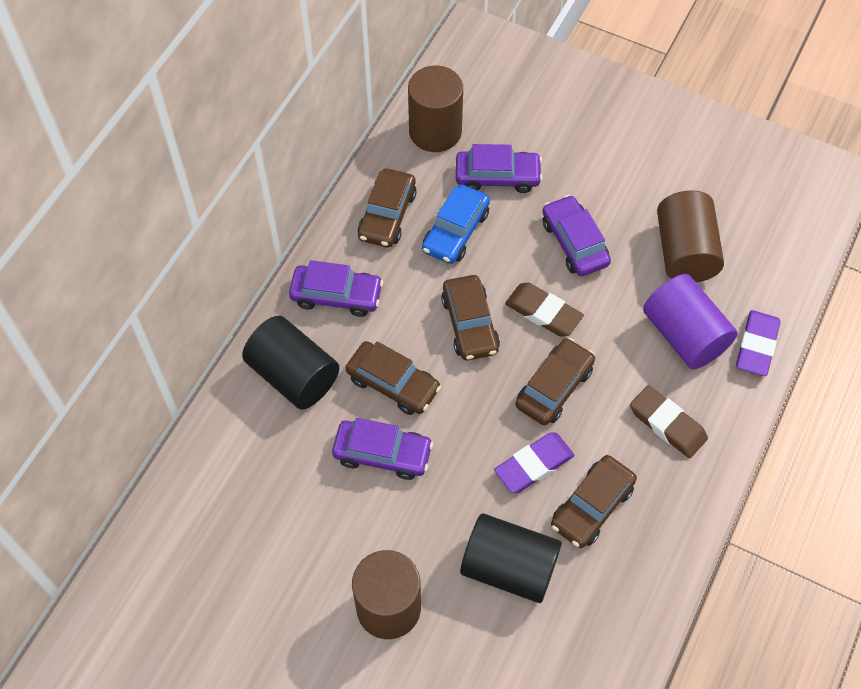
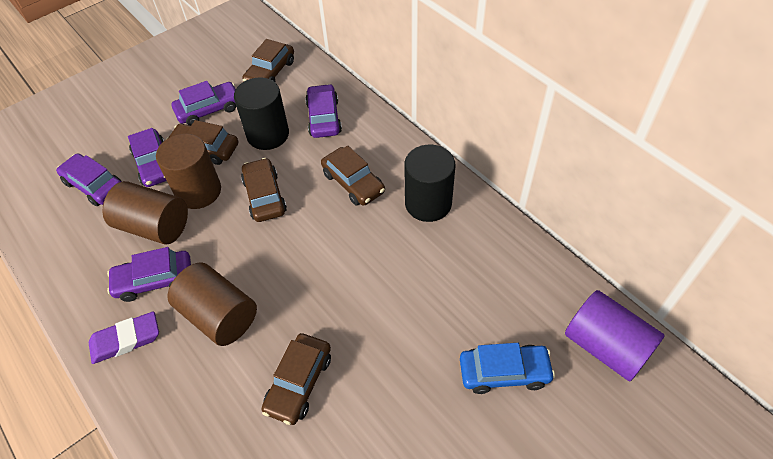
brown eraser: 2 -> 0
purple car: 4 -> 5
purple eraser: 2 -> 1

